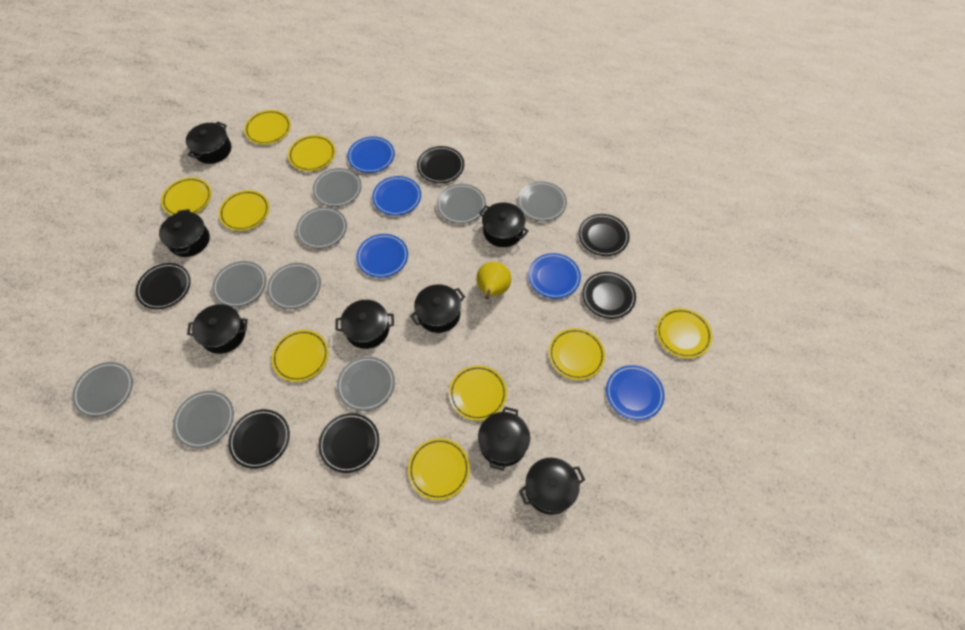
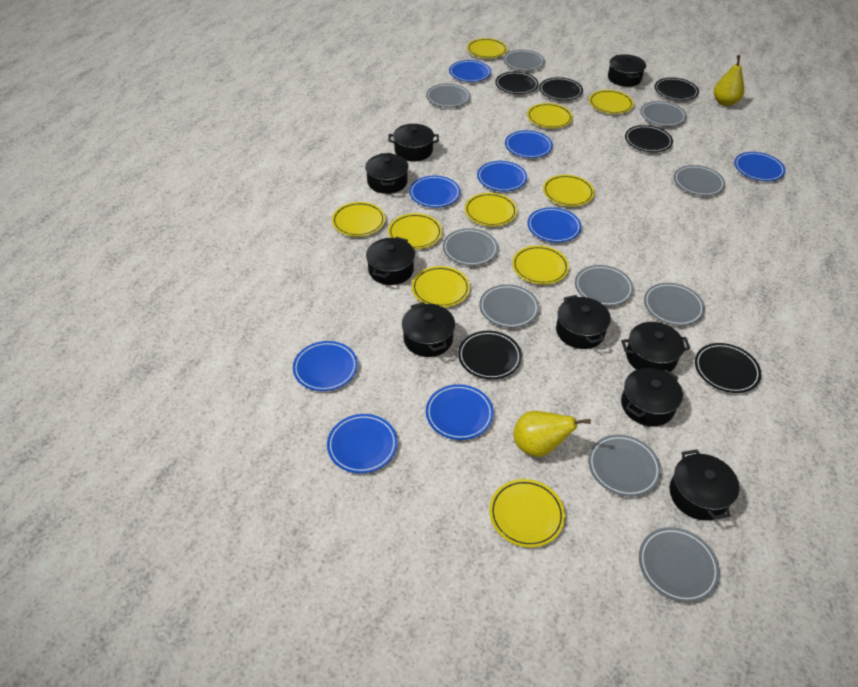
black pot: 8 -> 9
blue plate: 5 -> 9
grey plate: 9 -> 10
yellow pear: 1 -> 2
yellow plate: 9 -> 10

